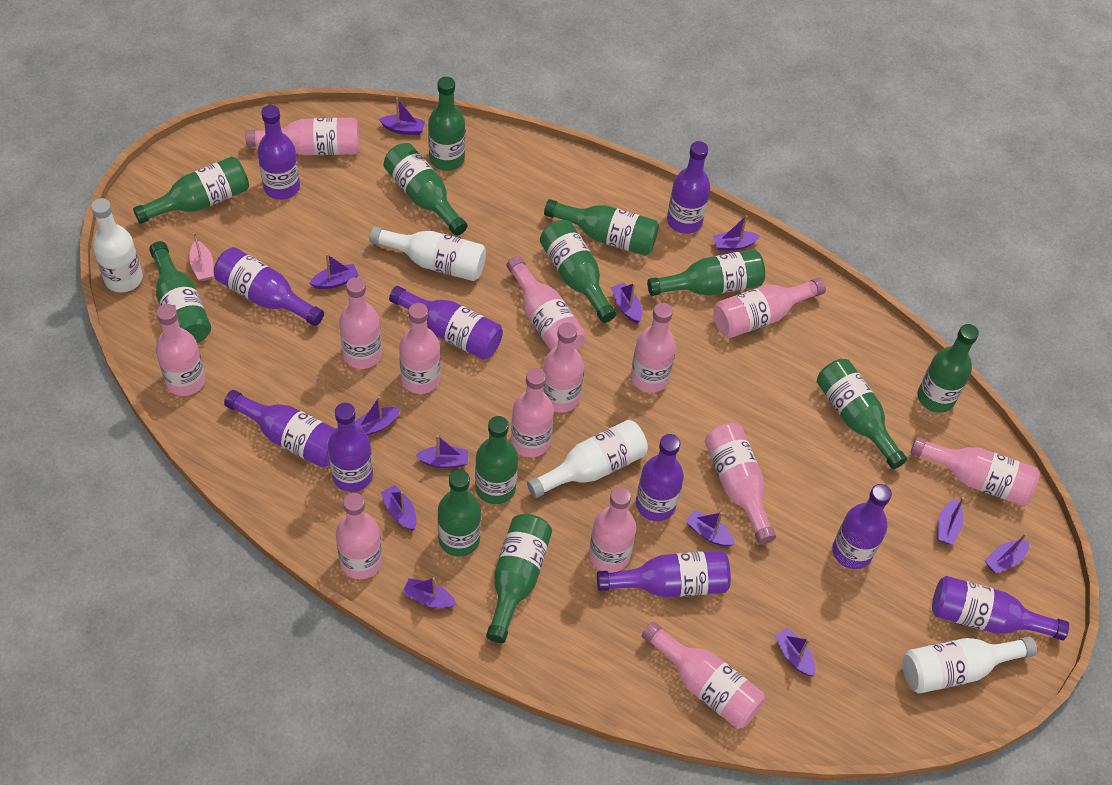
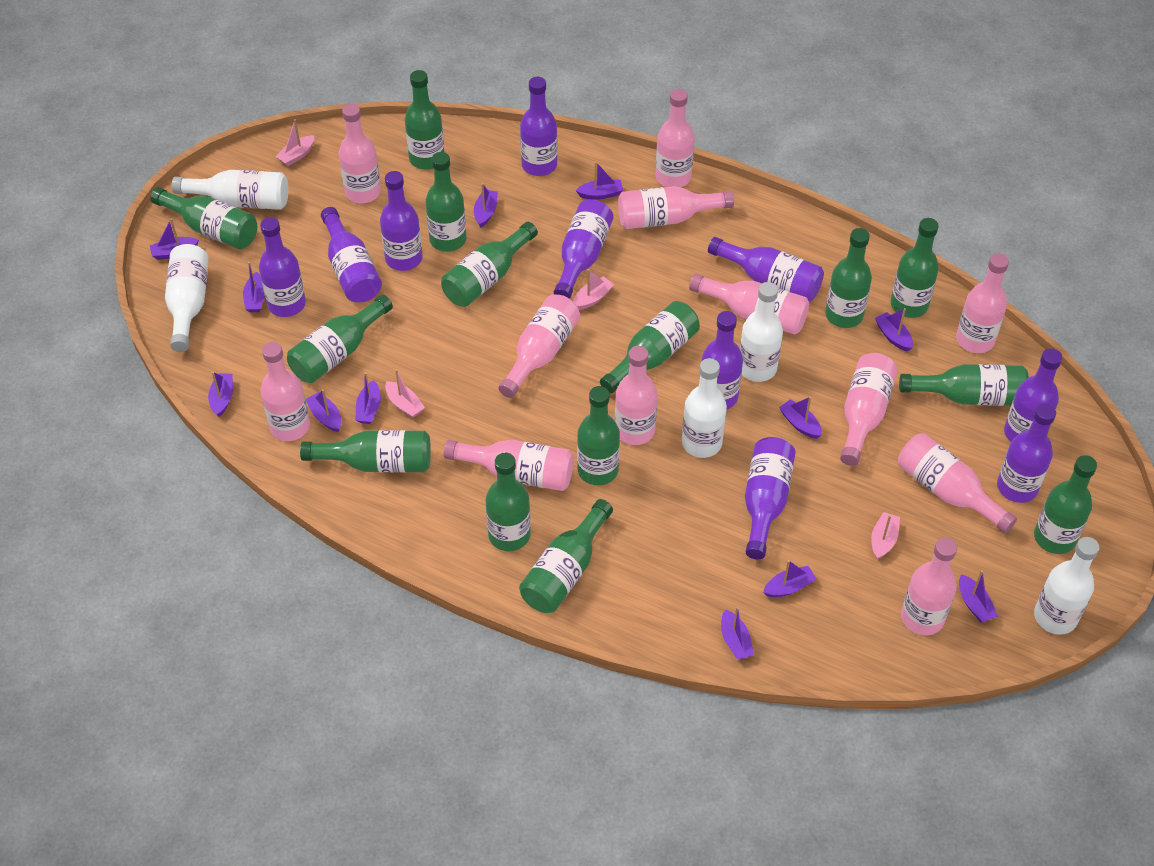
green bottle: 12 -> 14
pink boat: 1 -> 4
pink bottle: 14 -> 12
white bottle: 4 -> 5

